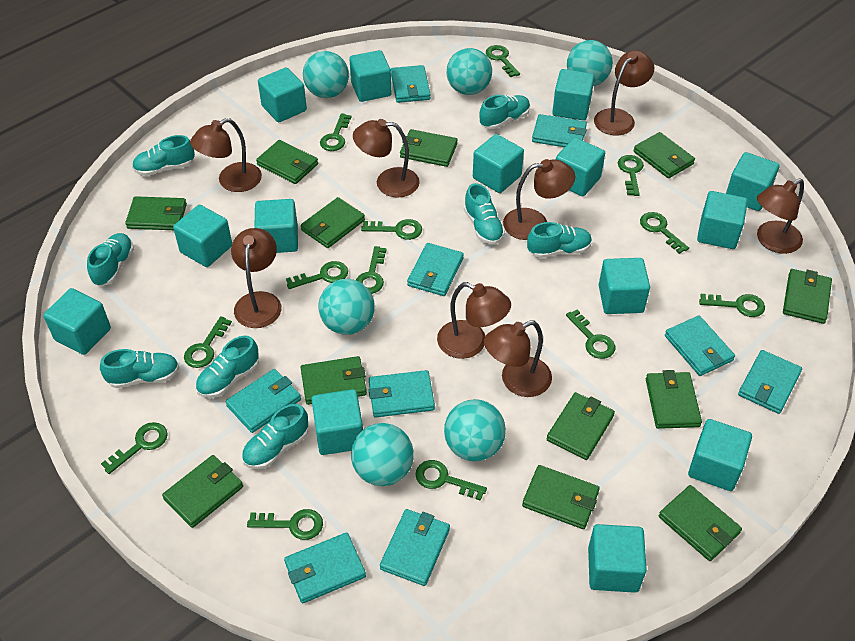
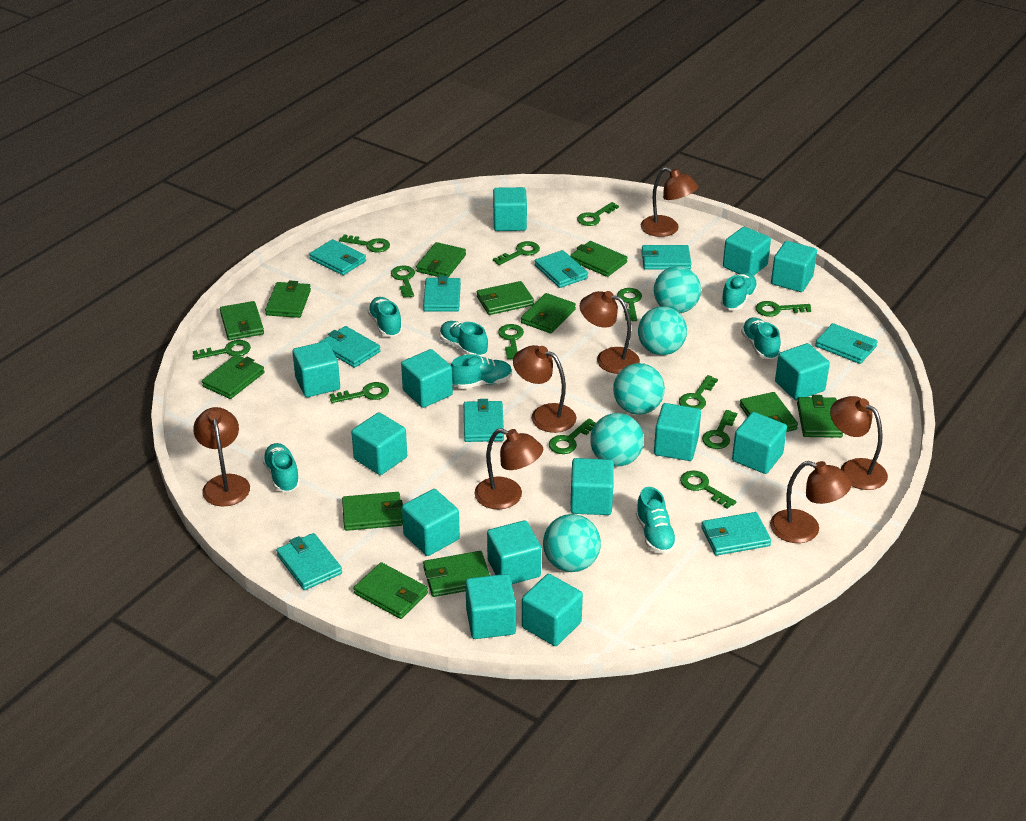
brown lamp: 8 -> 7
turquoise ball: 6 -> 5
turquoise shoe: 8 -> 7

